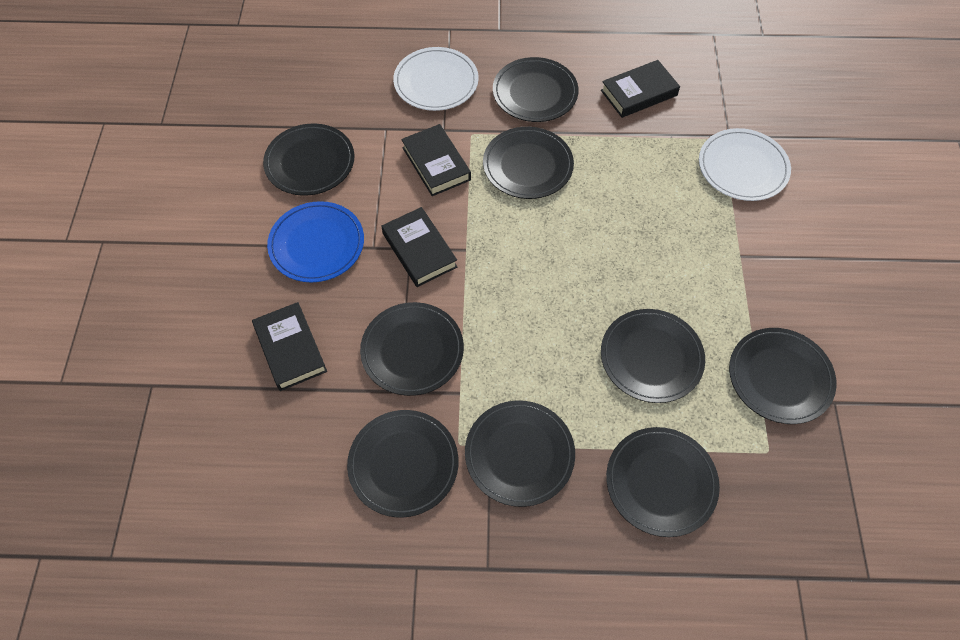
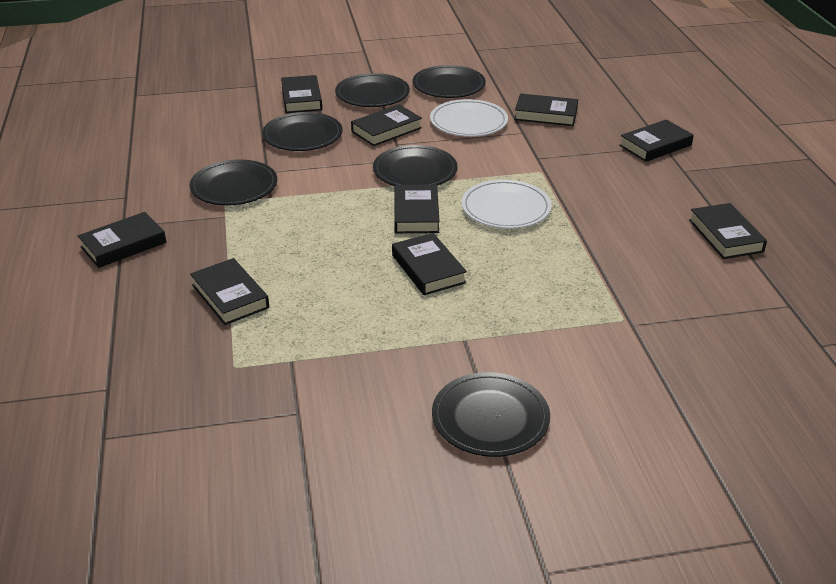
black book: 4 -> 9
black plate: 9 -> 6
blue plate: 1 -> 0

